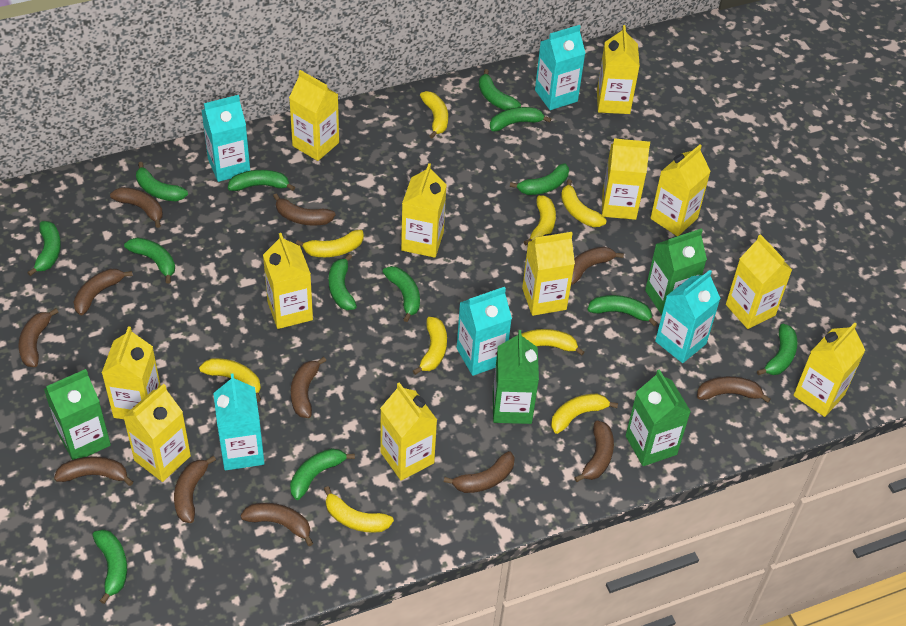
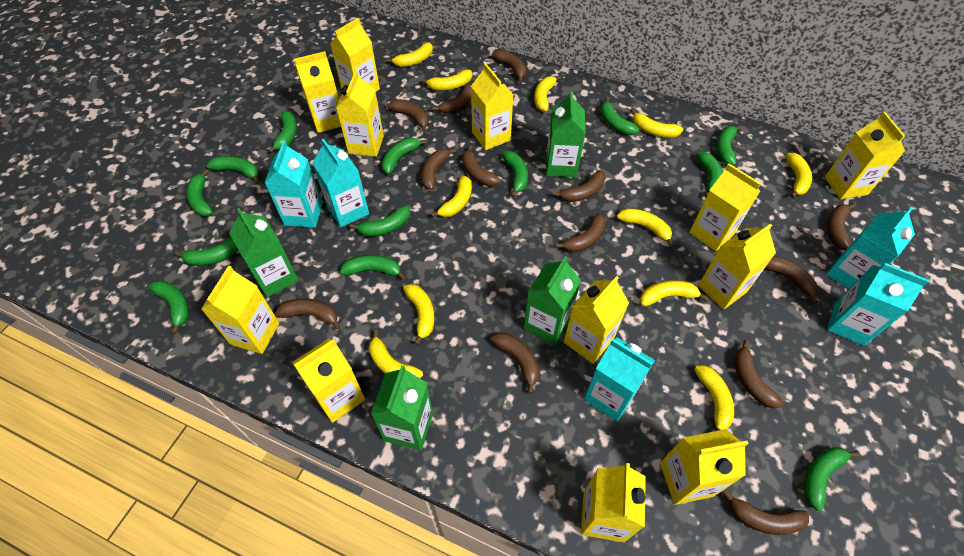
brown banana: 12 -> 13
yellow banana: 9 -> 11

